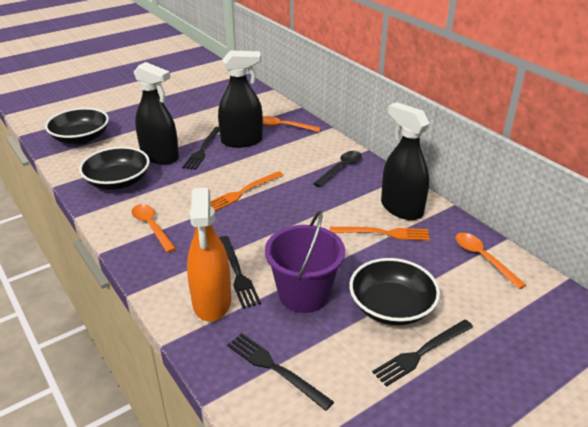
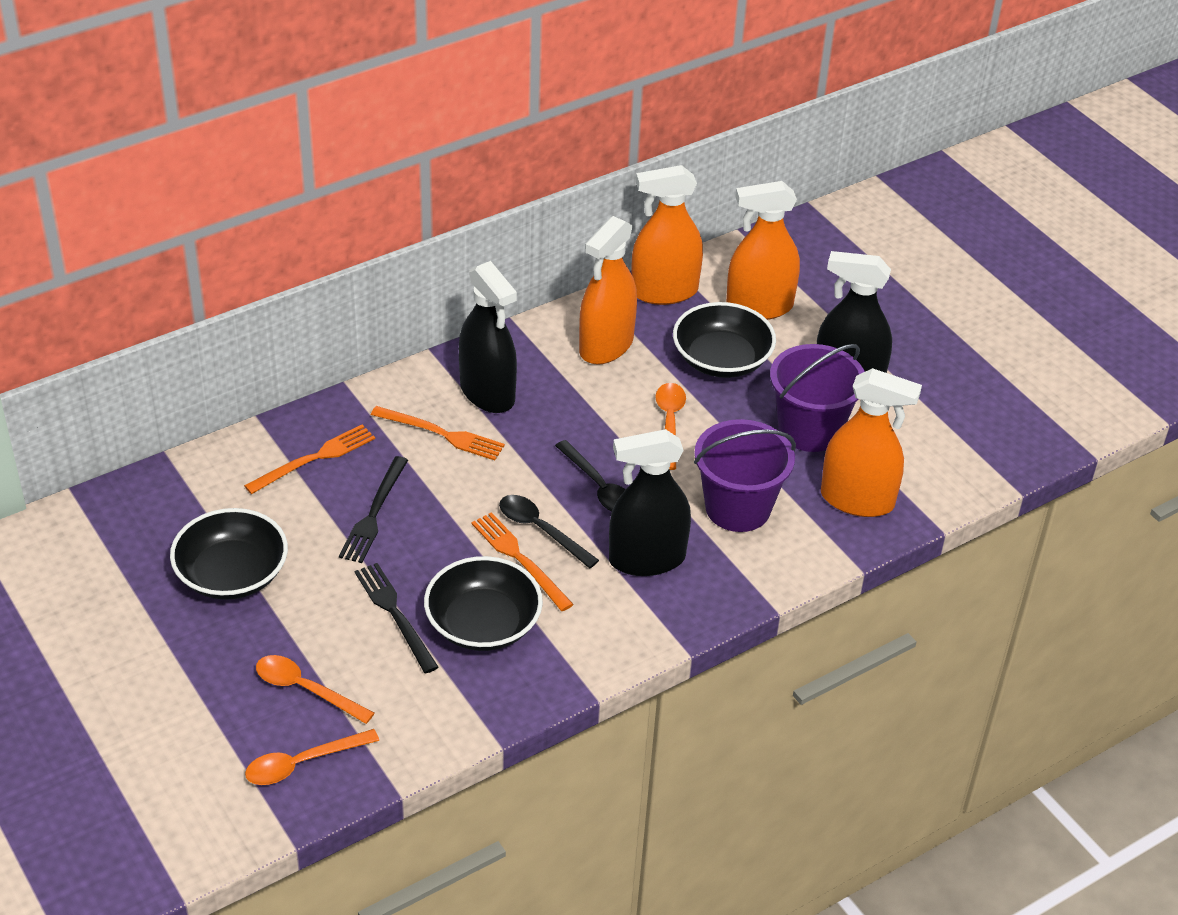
black fork: 4 -> 2
black spoon: 1 -> 2
orange fork: 2 -> 3
orange spray bottle: 1 -> 4
purple bucket: 1 -> 2

